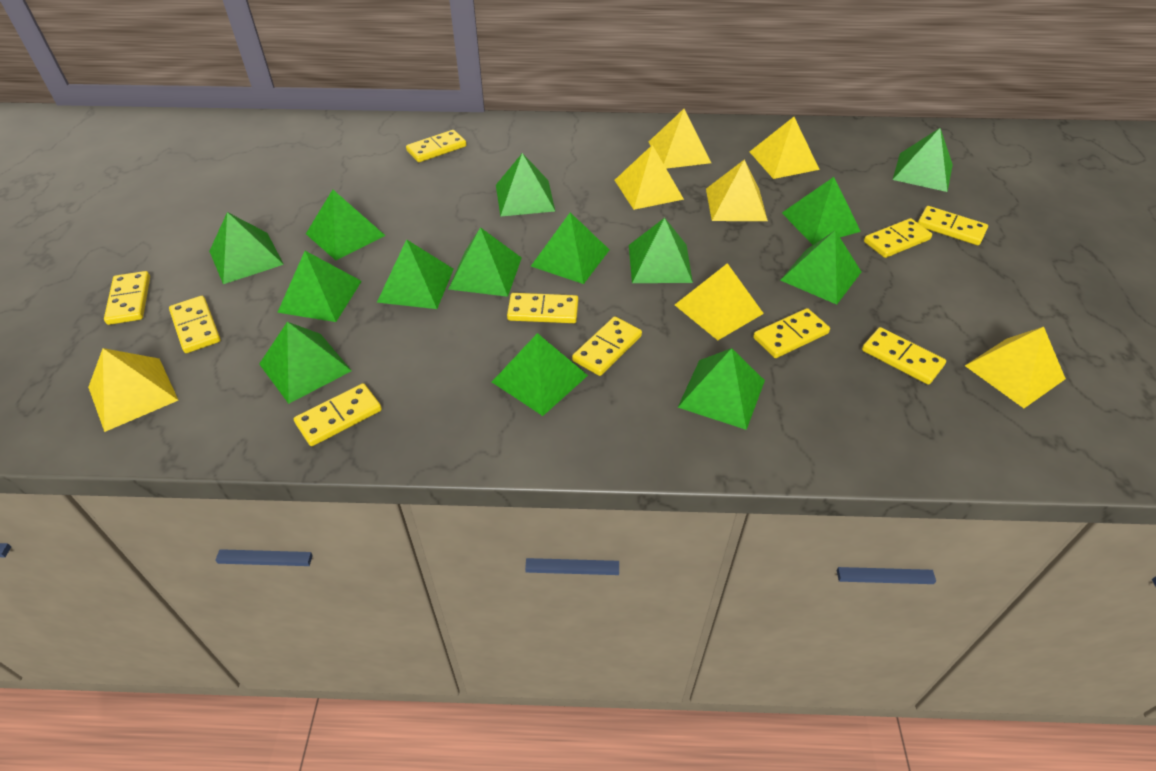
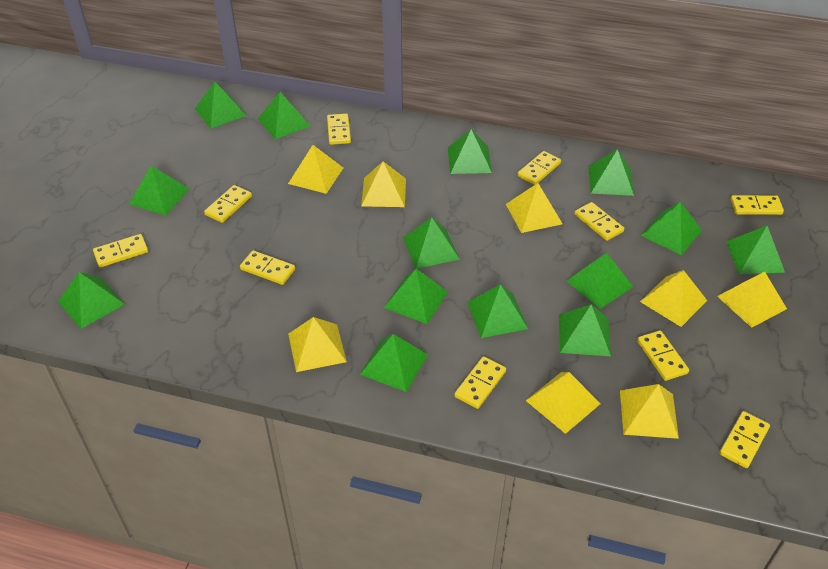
yellow pyramid: 7 -> 8

